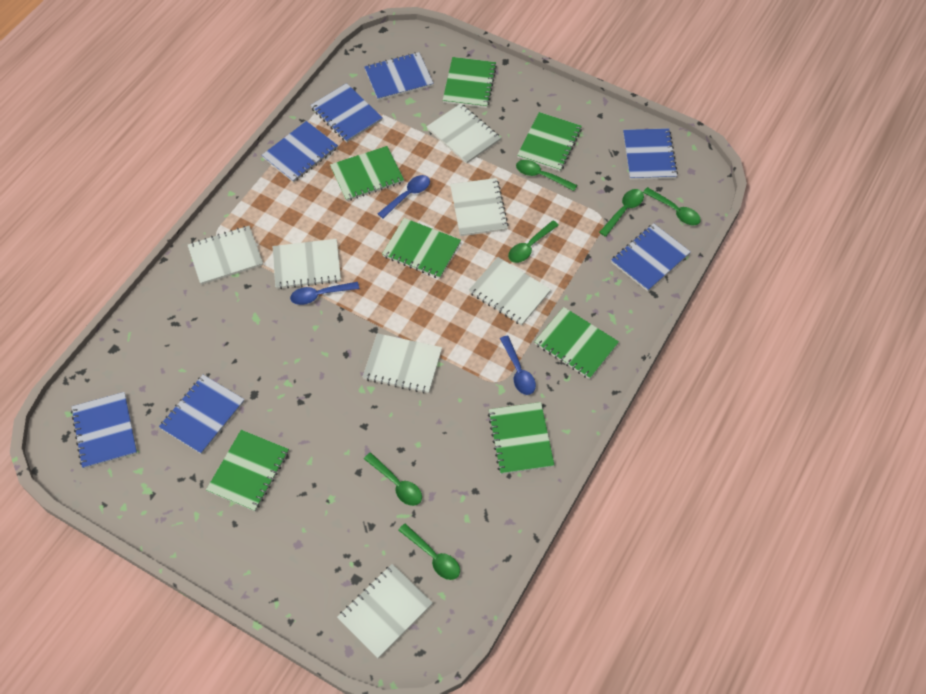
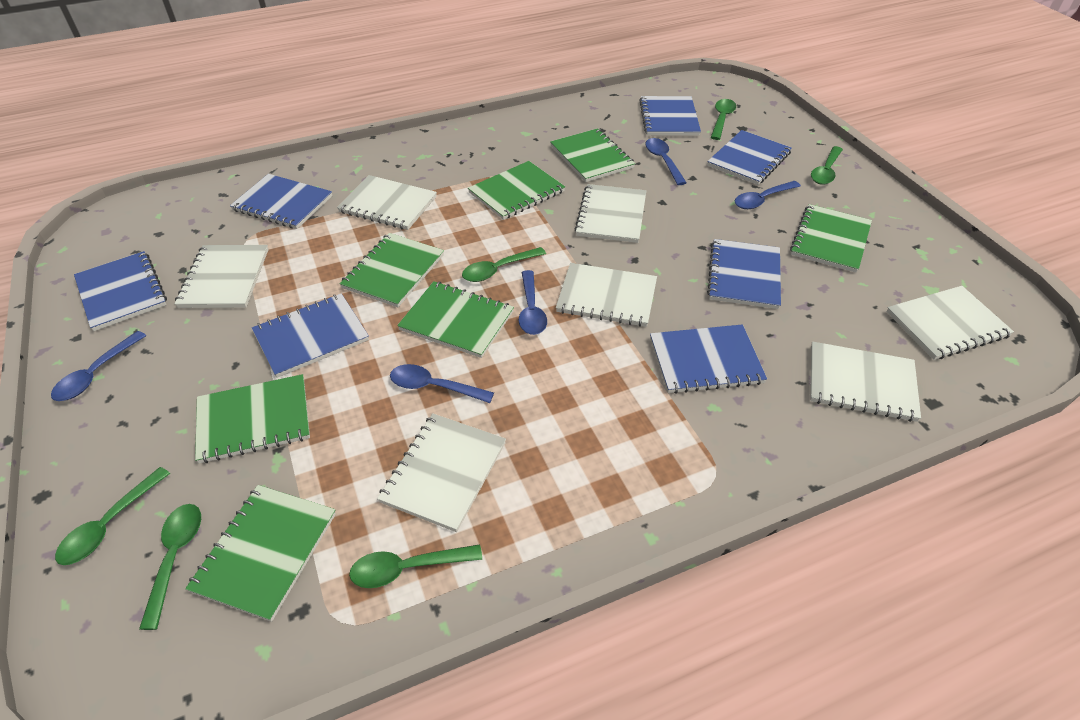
blue spoon: 3 -> 5

